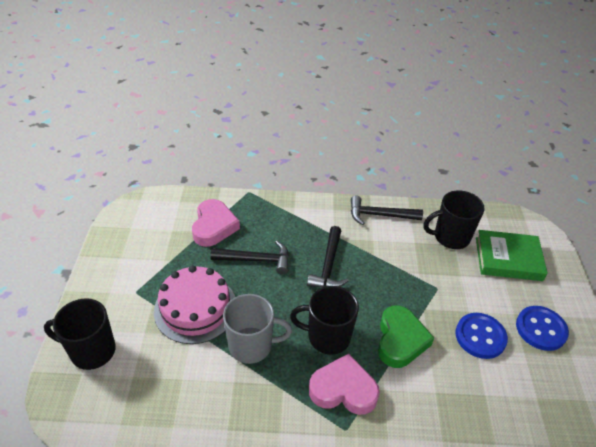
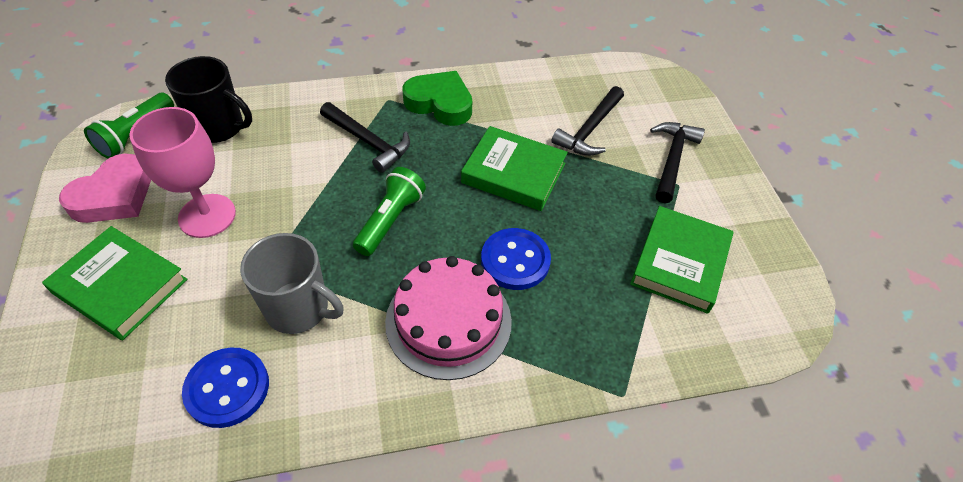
black mug: 3 -> 1
green book: 1 -> 3
green flashlight: 0 -> 2
pink goblet: 0 -> 1
pink heart: 2 -> 1

